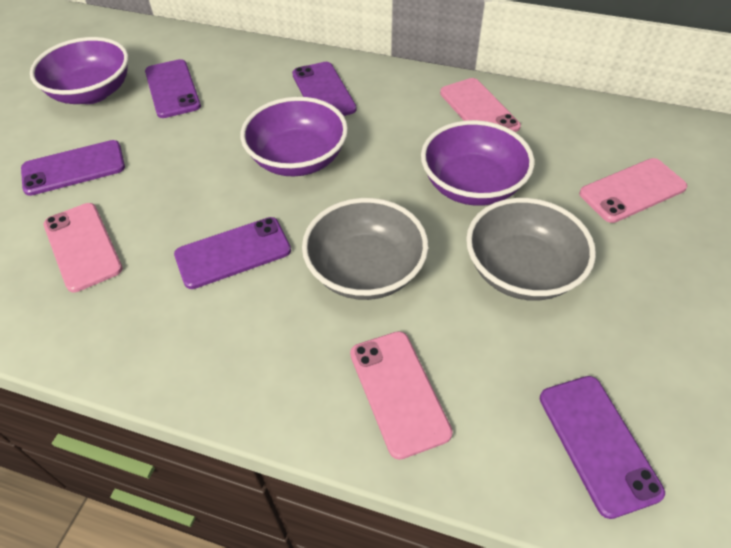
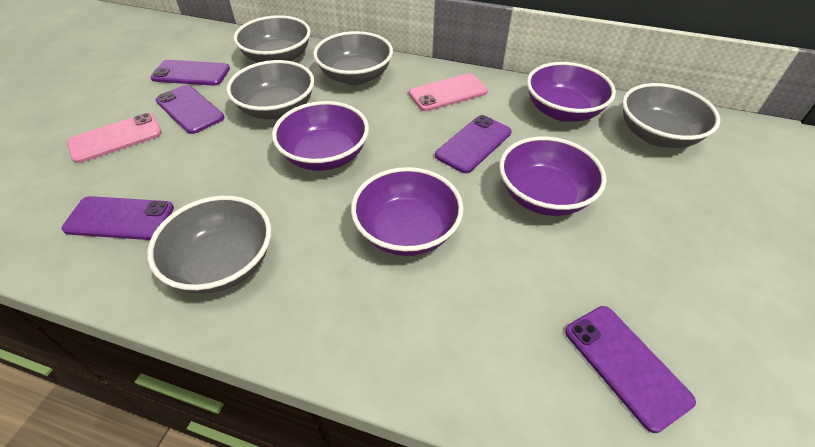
grey bowl: 2 -> 5
pink phone: 4 -> 2
purple bowl: 3 -> 4

